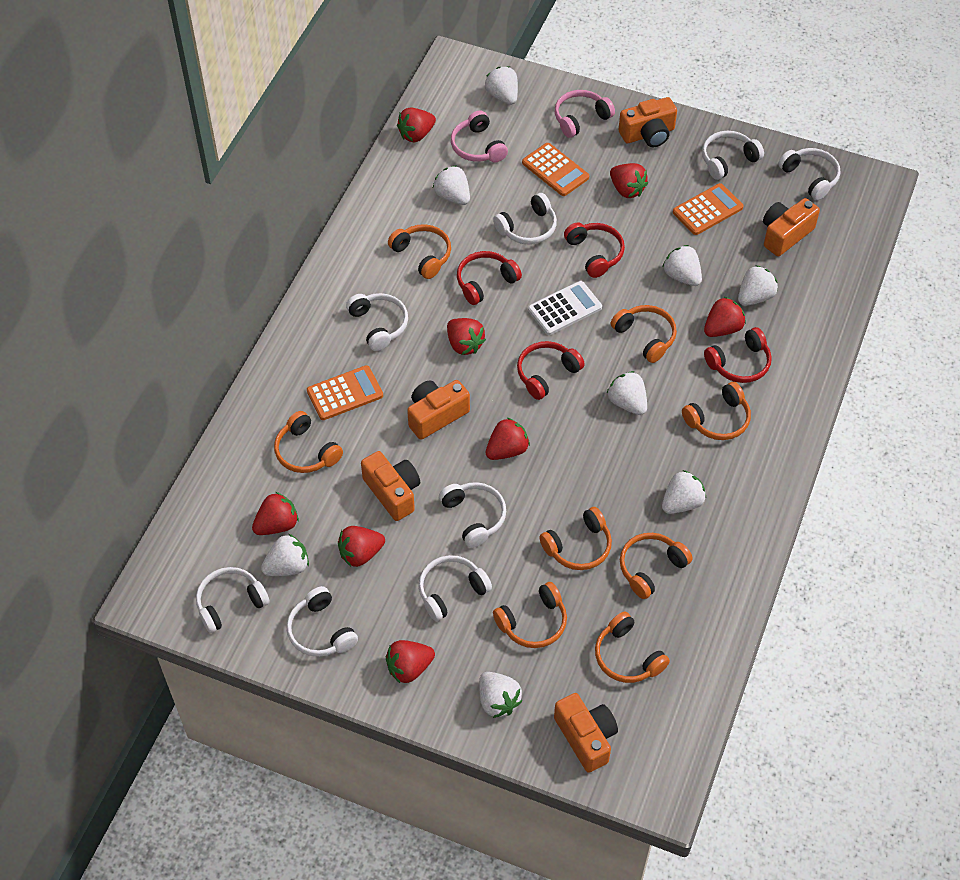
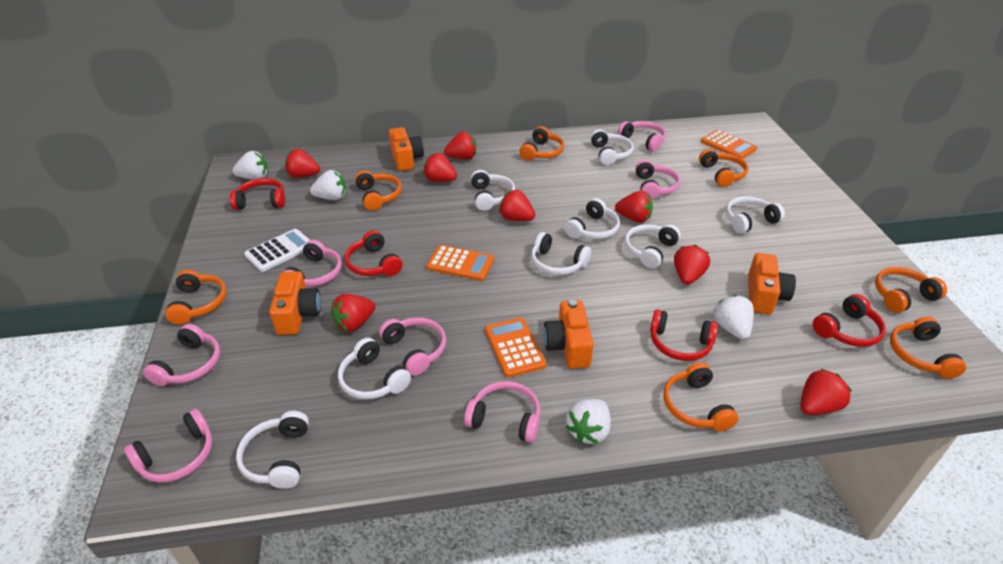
orange camera: 5 -> 4
orange headphones: 8 -> 7
pink headphones: 2 -> 7
white strawberry: 8 -> 4

